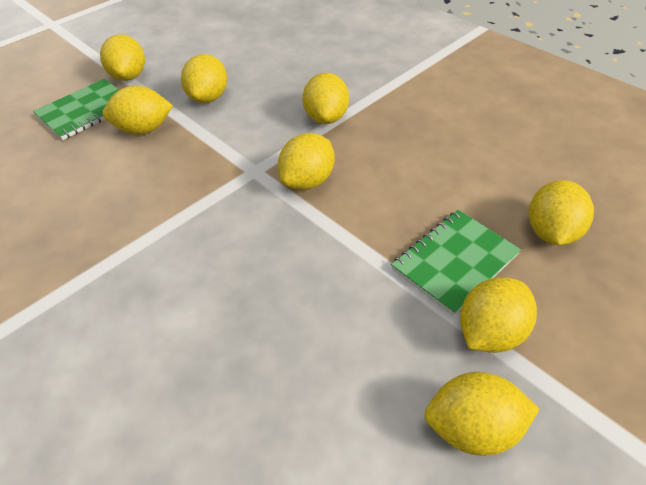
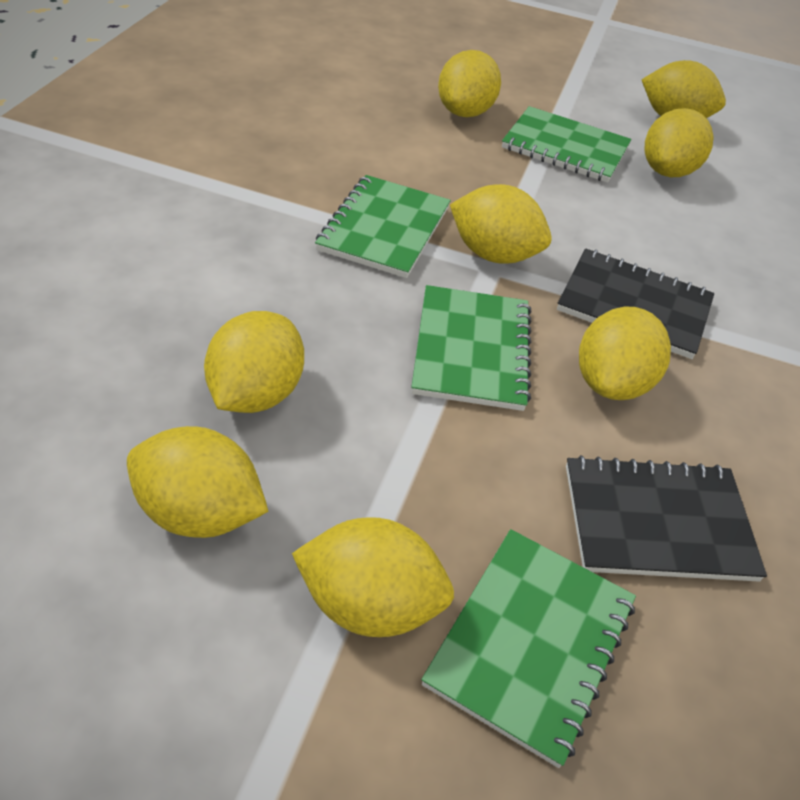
black notebook: 0 -> 2
green notebook: 2 -> 4

